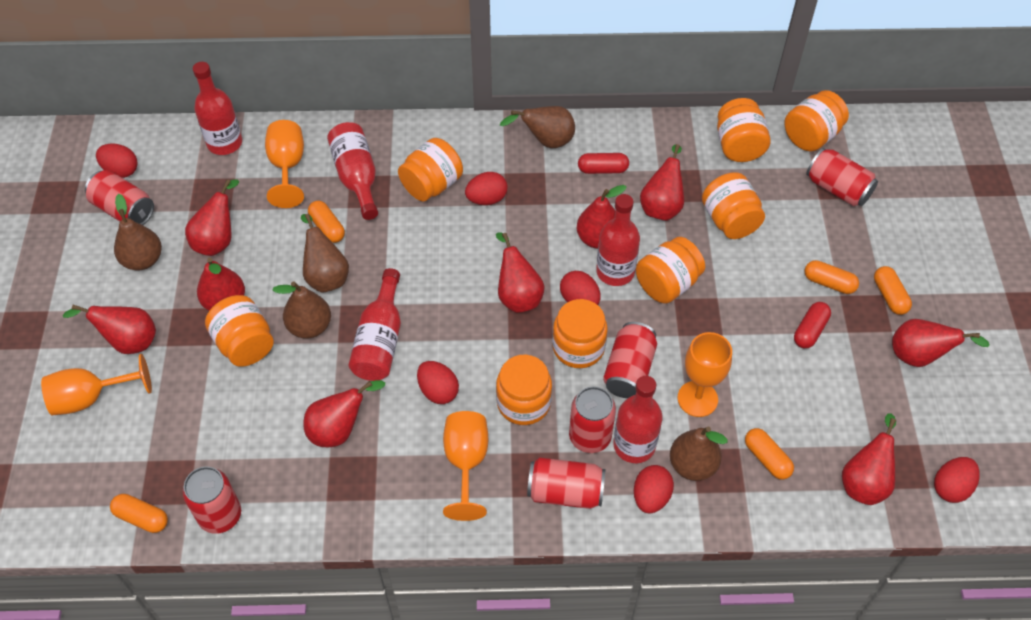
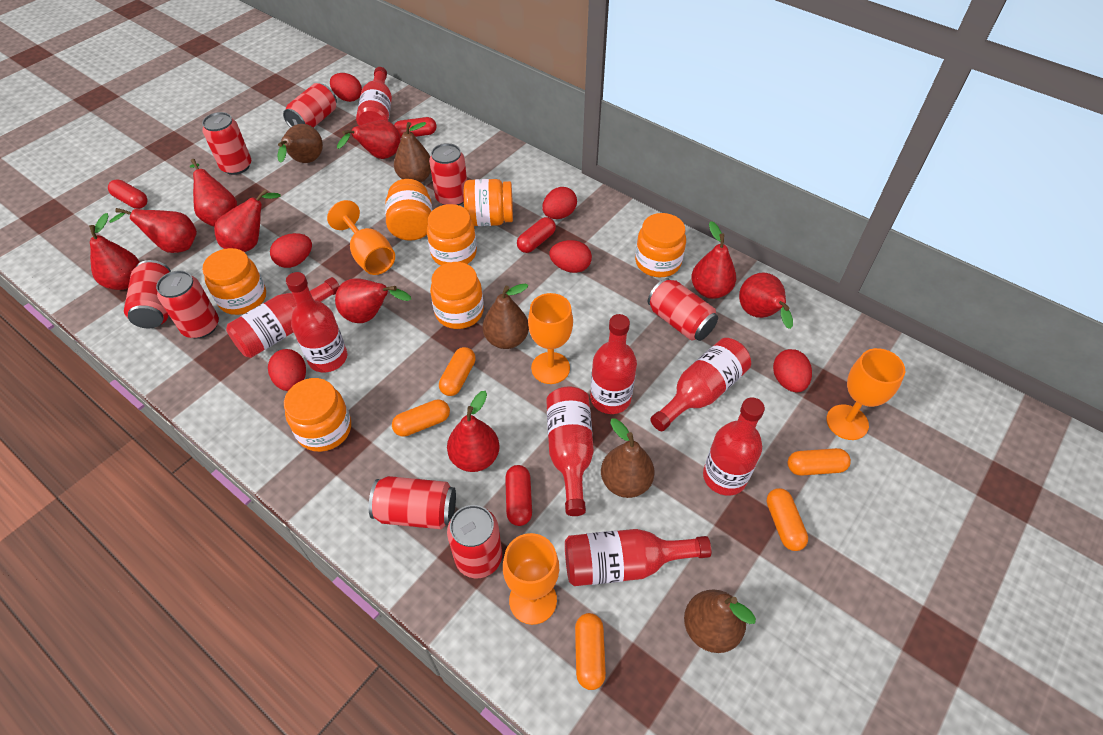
orange jar: 8 -> 7
red bottle: 5 -> 8
red can: 6 -> 8
red capsule: 2 -> 4

